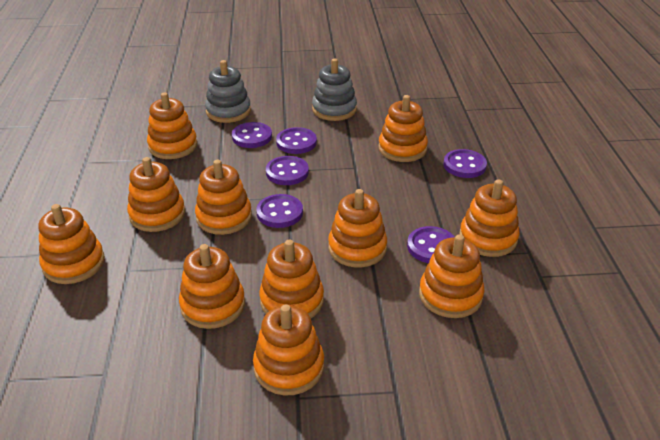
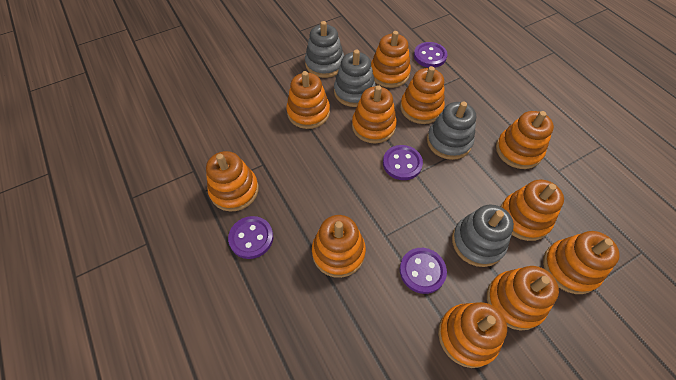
grey stacking toy: 2 -> 4
purple button: 6 -> 4

